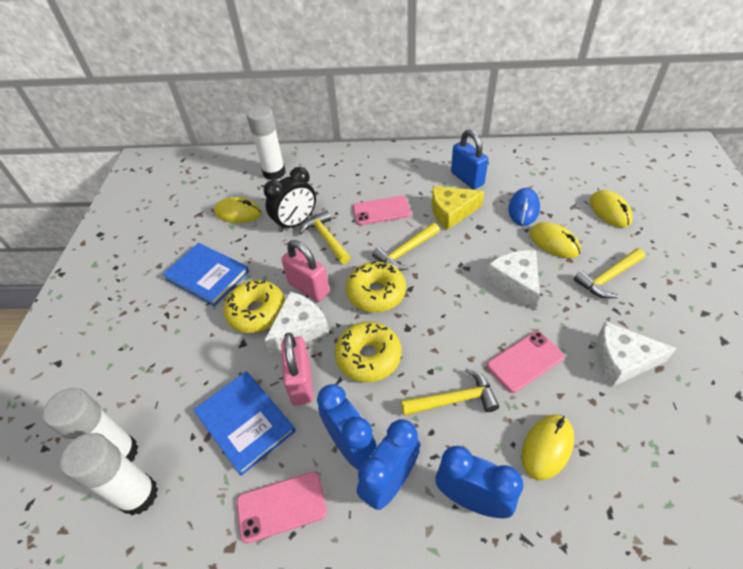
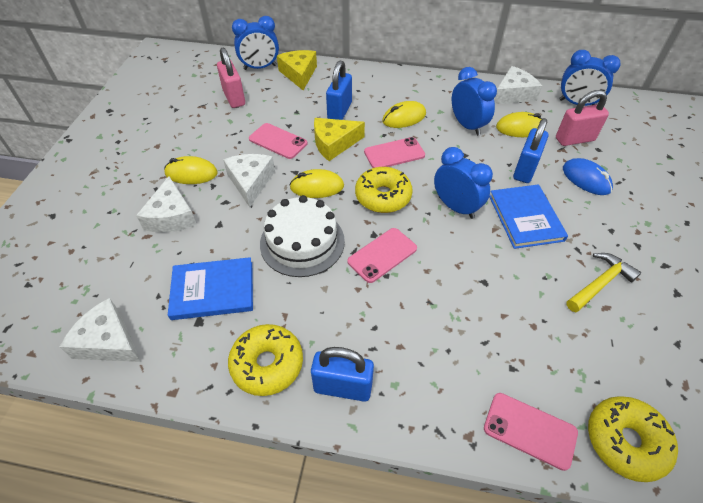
black clock: 1 -> 0
blue clock: 3 -> 4
blue padlock: 1 -> 3
pink phone: 3 -> 4
white cake: 0 -> 1
white cheese: 3 -> 4
white glue stick: 3 -> 0
yellow cheese: 1 -> 2
yellow hammer: 4 -> 1

